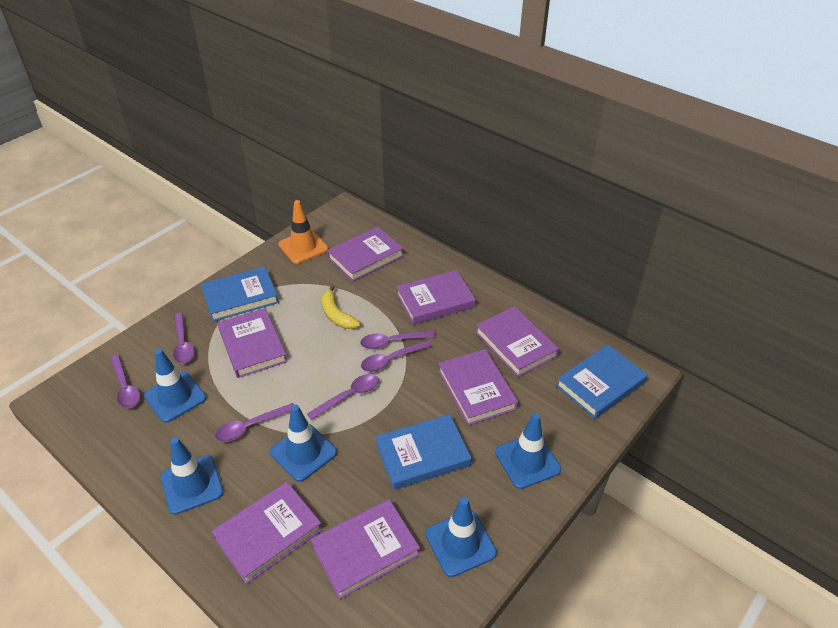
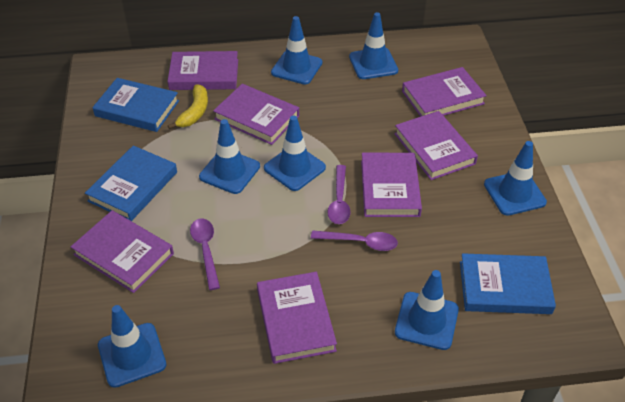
blue traffic cone: 5 -> 7
orange traffic cone: 1 -> 0
purple spoon: 6 -> 3

